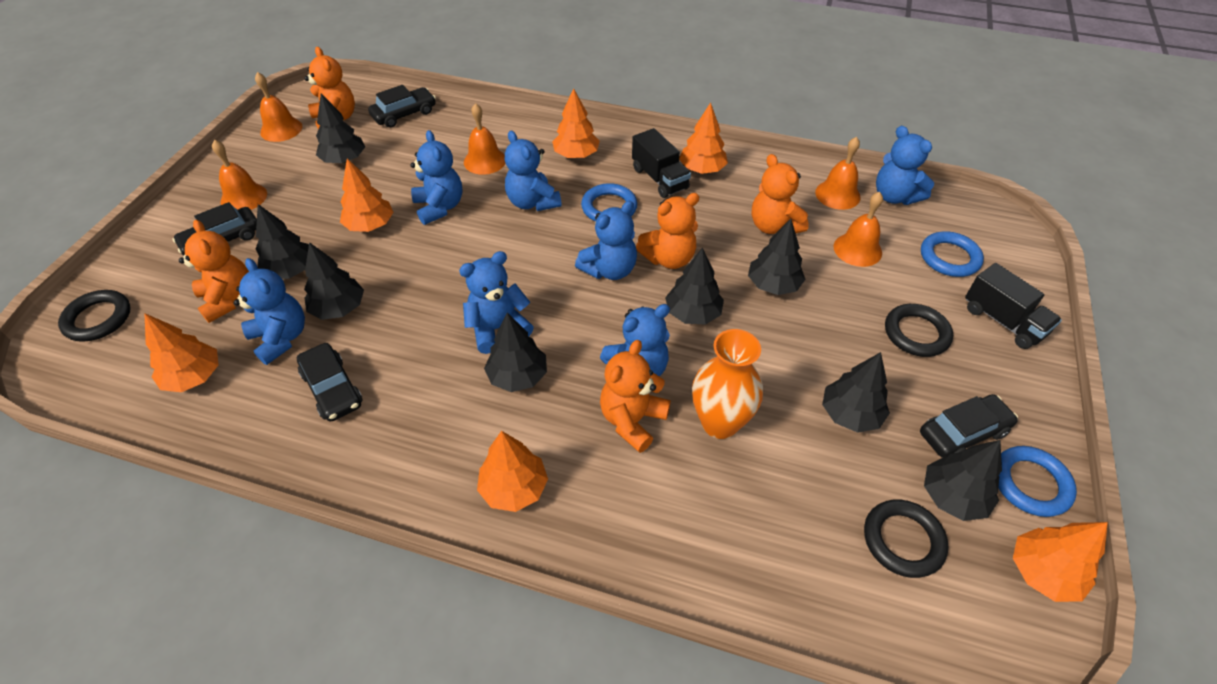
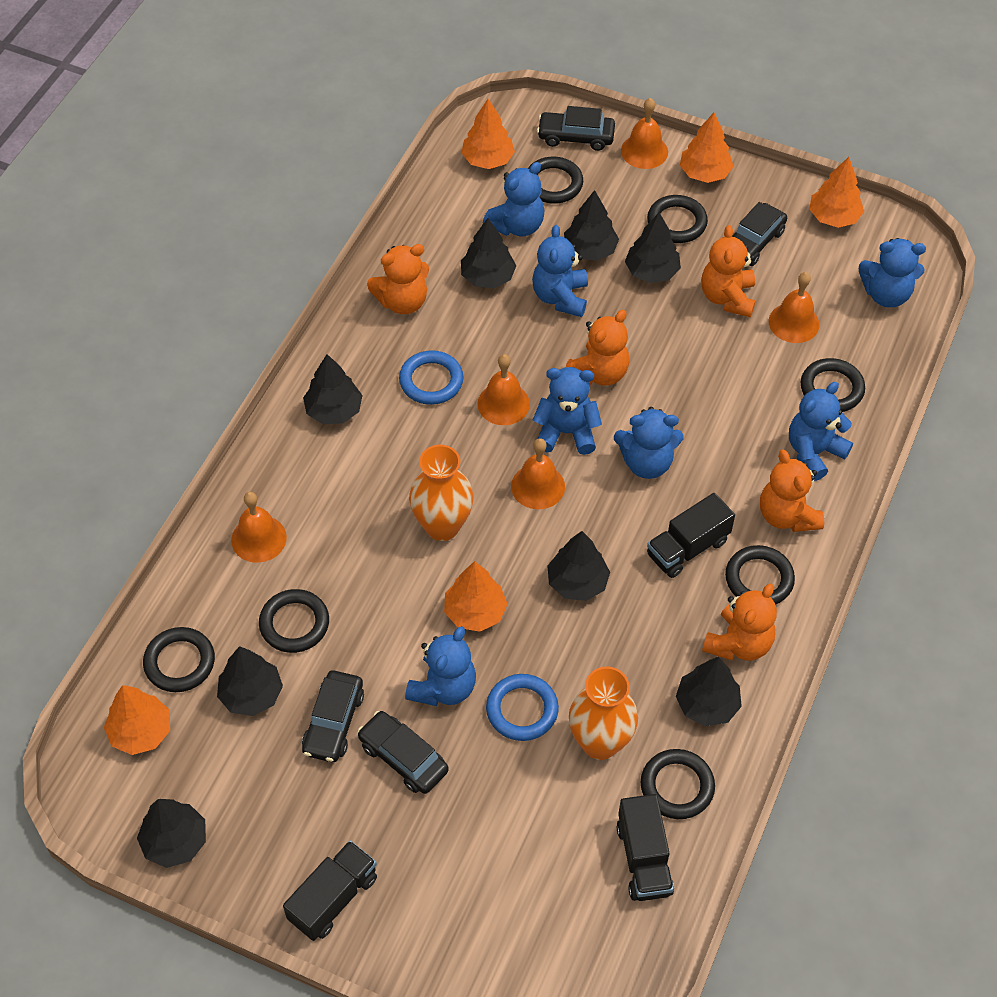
black ring: 3 -> 7
black truck: 2 -> 3
blue ring: 3 -> 2
orange tree: 6 -> 5
orange vase: 1 -> 2

